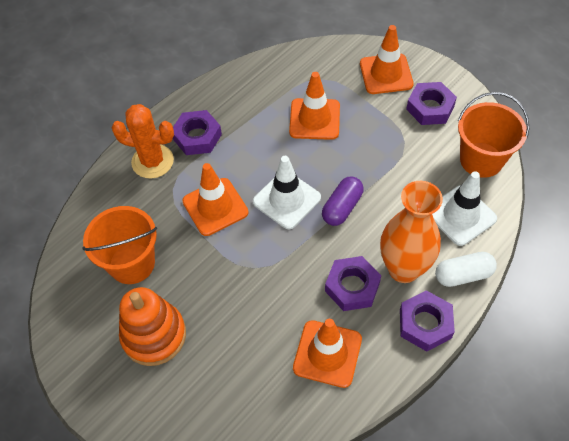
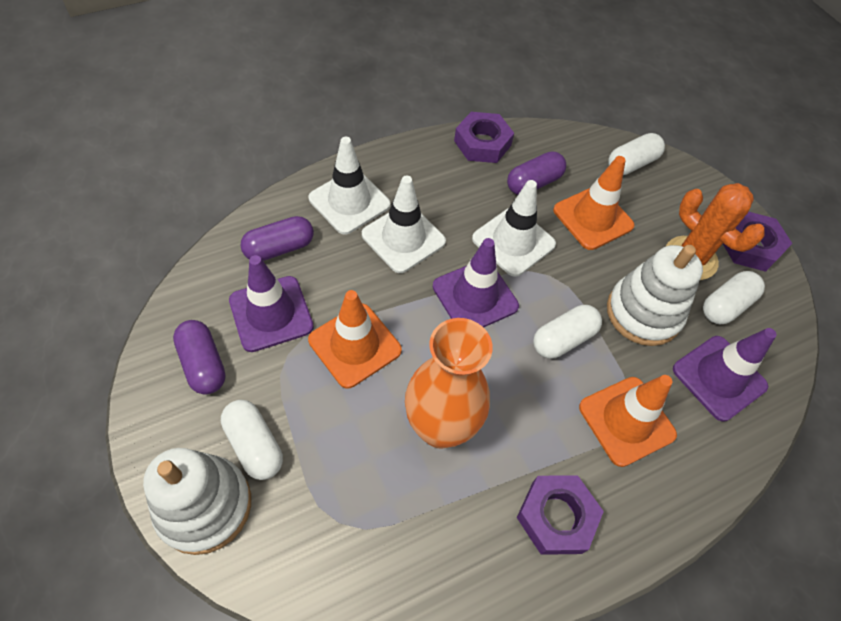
orange bucket: 2 -> 0
orange stacking toy: 1 -> 0
orange traffic cone: 4 -> 3
purple capsule: 1 -> 3
purple nut: 4 -> 3
purple traffic cone: 0 -> 3
white capsule: 1 -> 4
white stacking toy: 0 -> 2
white traffic cone: 2 -> 3

